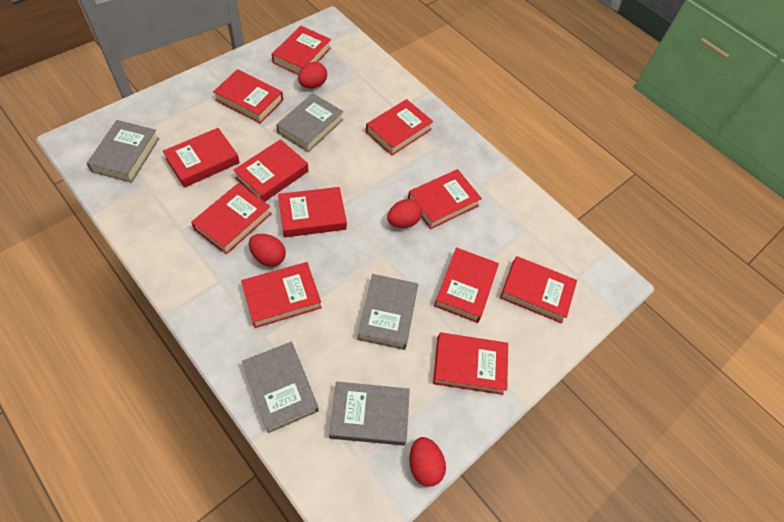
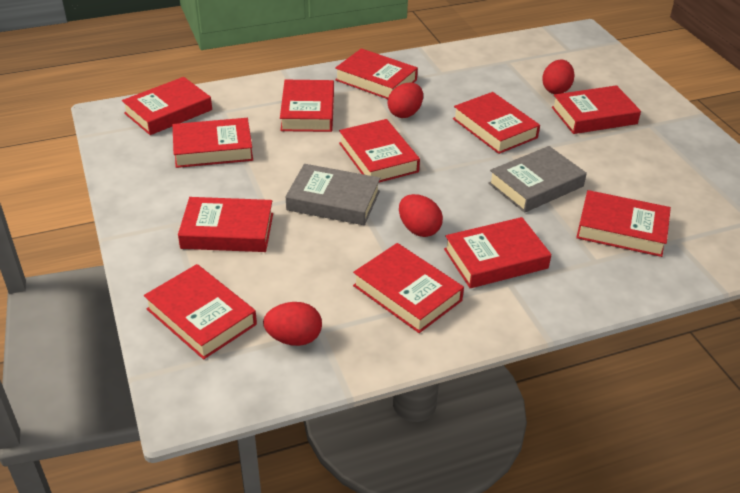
grey book: 5 -> 2

